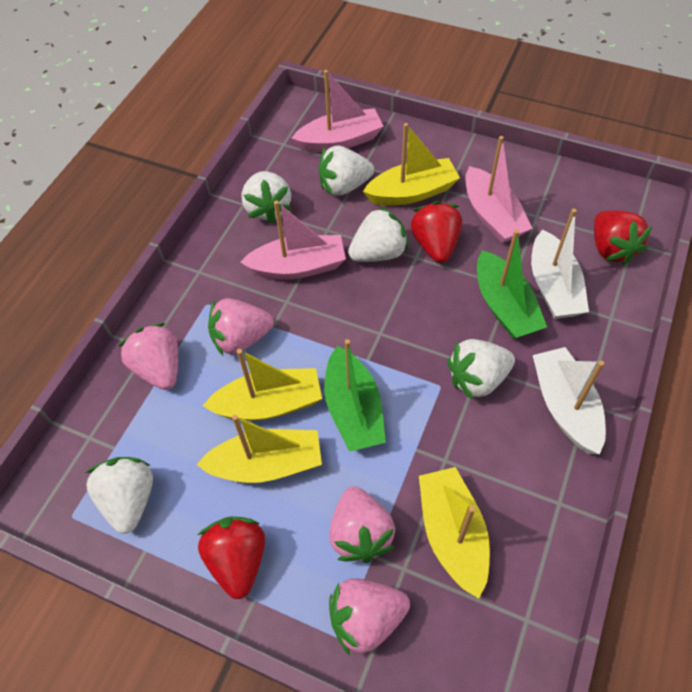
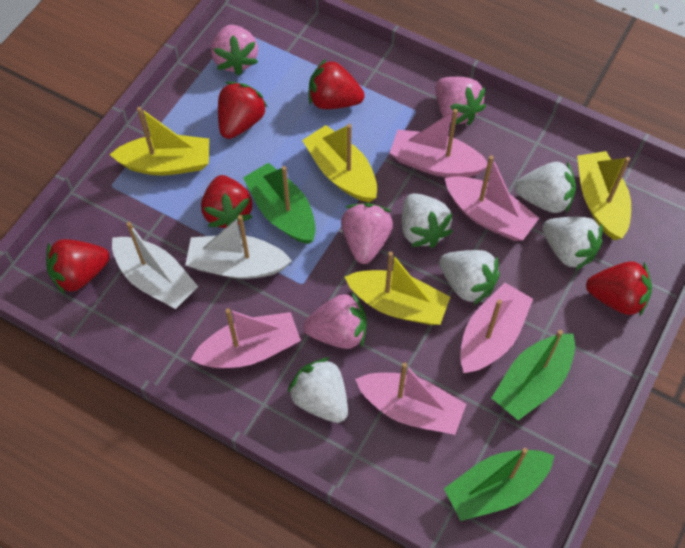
green boat: 2 -> 3
pink boat: 3 -> 5
red strawberry: 3 -> 5

